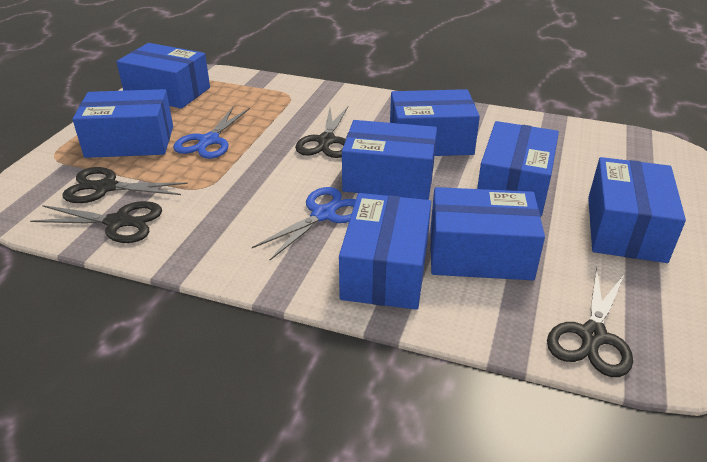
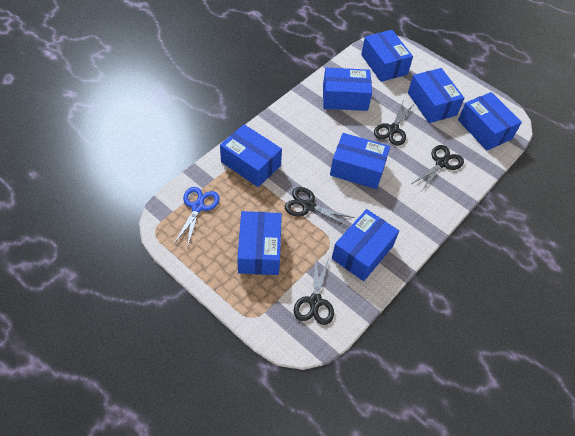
blue scissors: 2 -> 1

